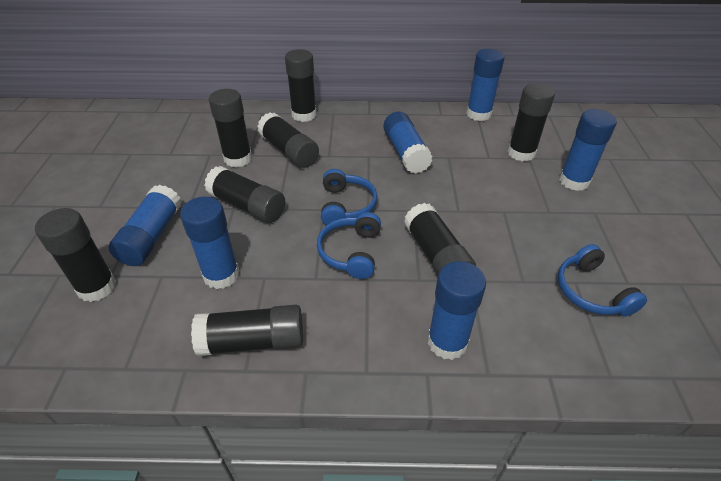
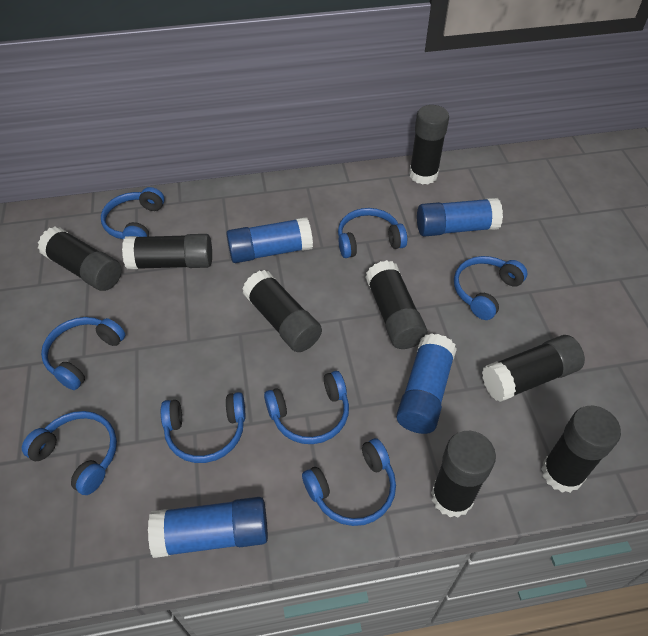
blue glue stick: 6 -> 4
blue headphones: 3 -> 8

